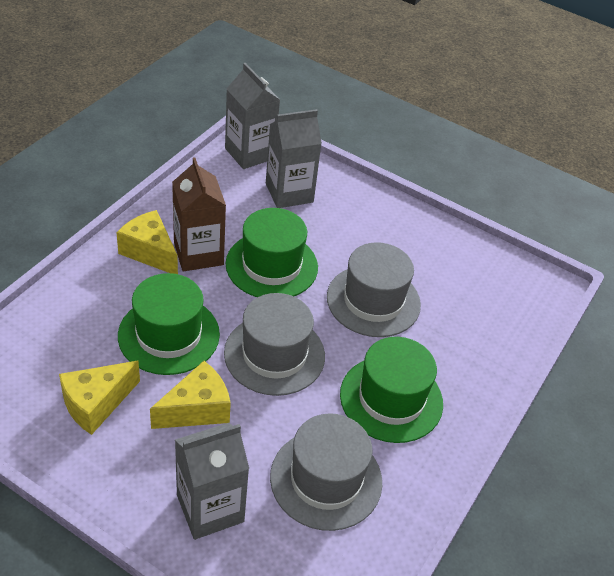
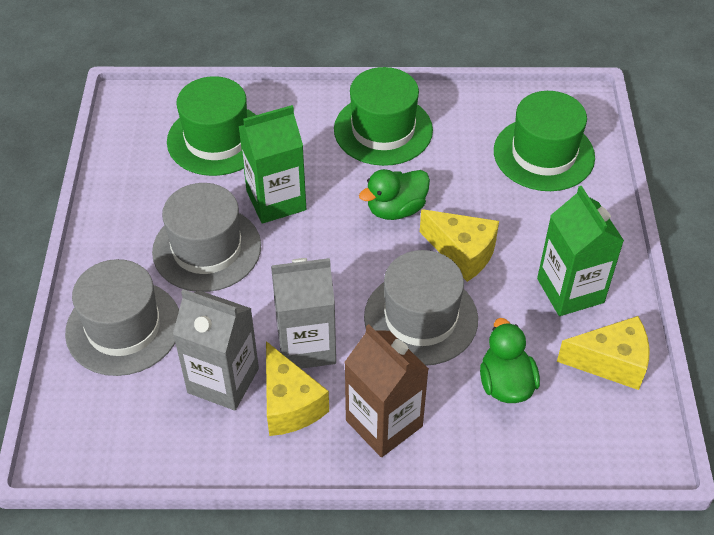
green carton: 0 -> 2
green duck: 0 -> 2
grey carton: 3 -> 2

